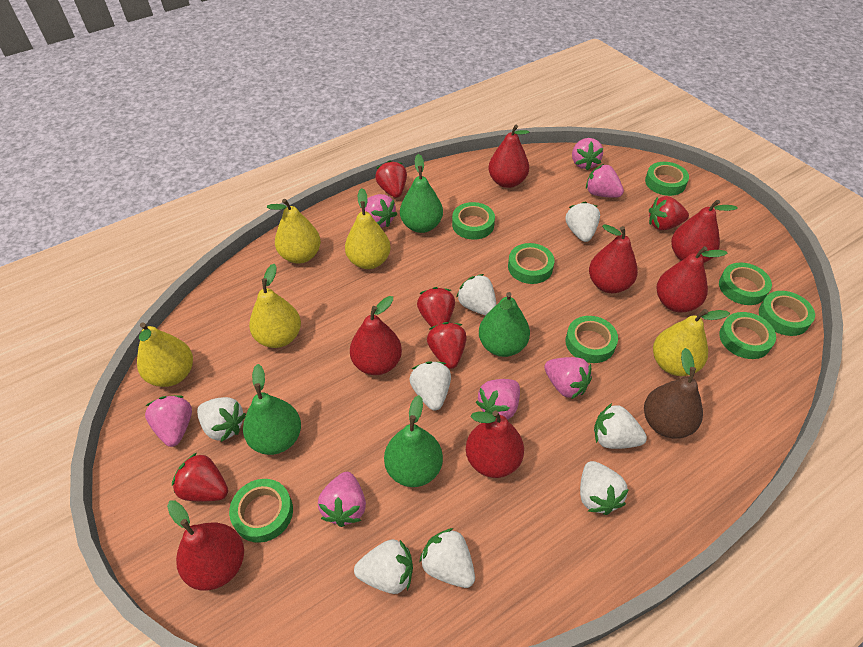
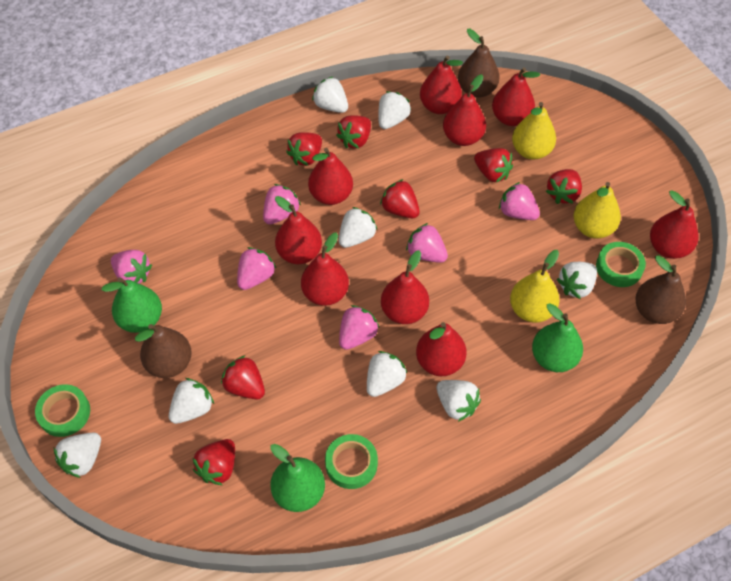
brown pear: 1 -> 3
green pear: 4 -> 3
green tape: 8 -> 3
pink strawberry: 7 -> 6
red pear: 7 -> 9
red strawberry: 5 -> 7
yellow pear: 5 -> 3

